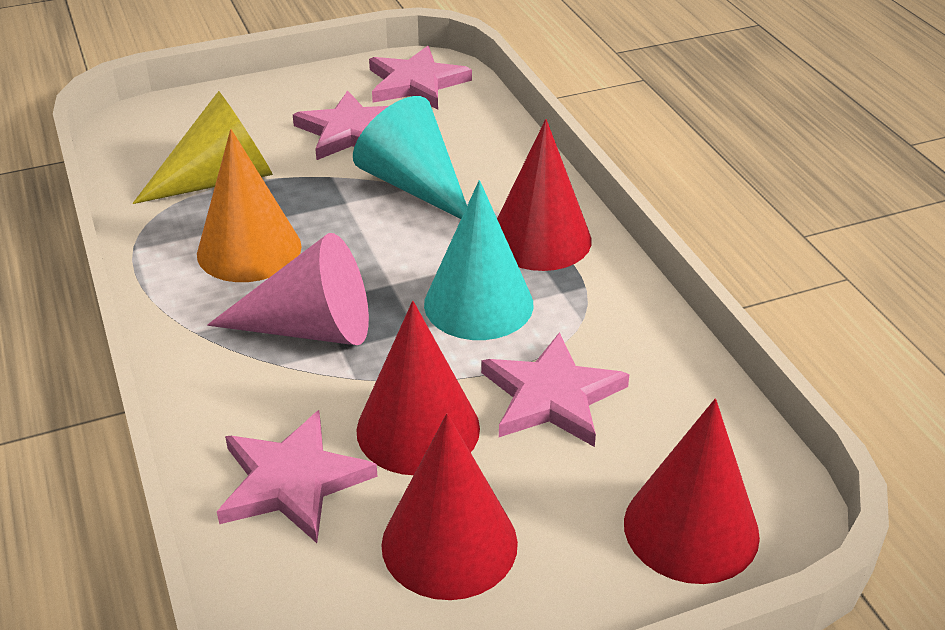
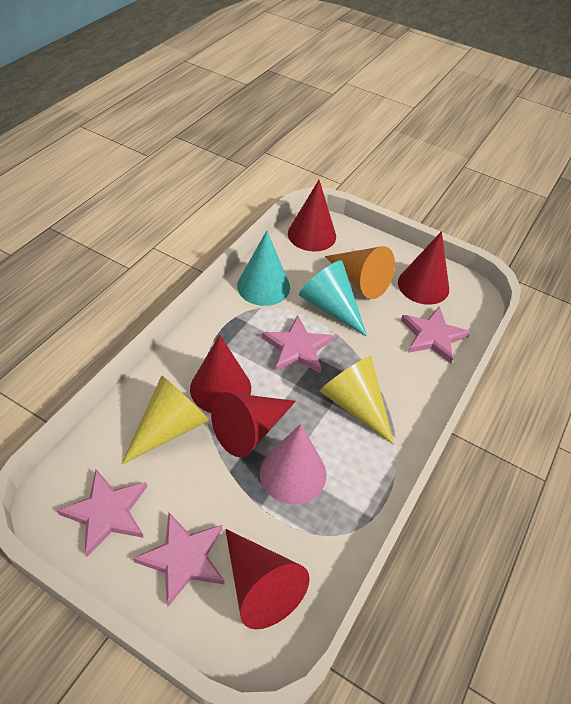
red cone: 4 -> 5
yellow cone: 1 -> 2

